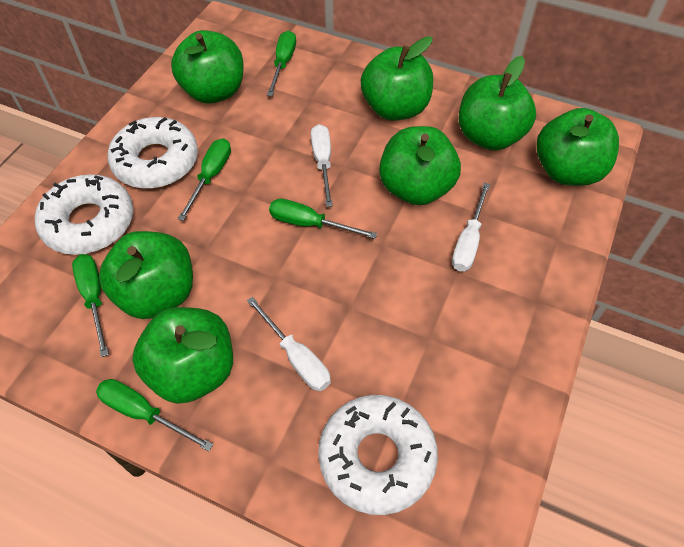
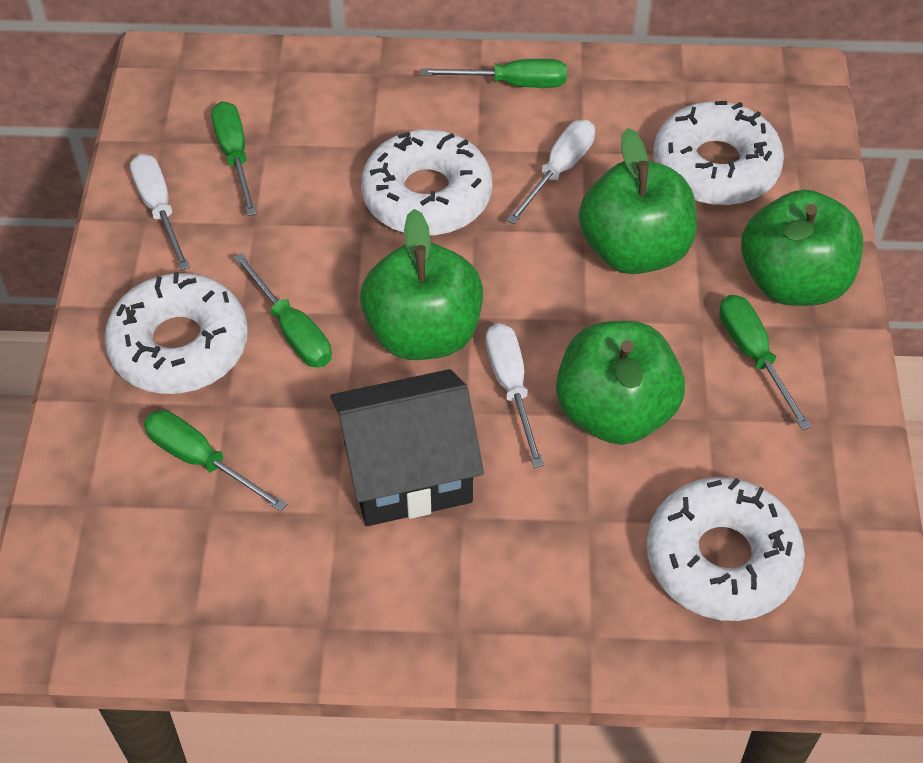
black house: 0 -> 1
green apple: 7 -> 4
white donut: 3 -> 4

